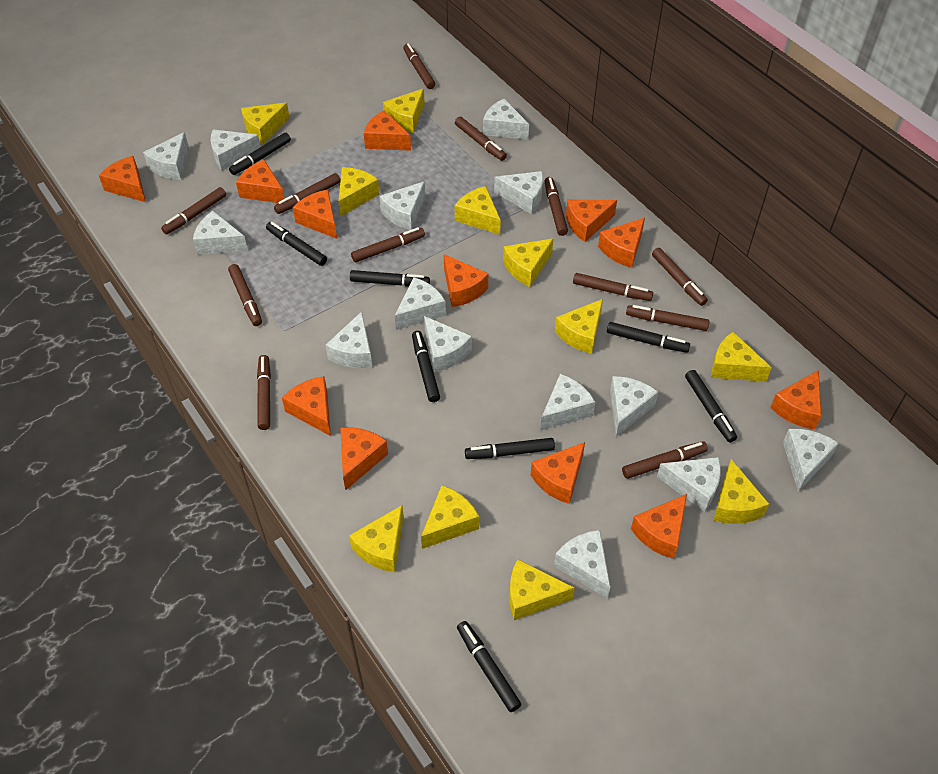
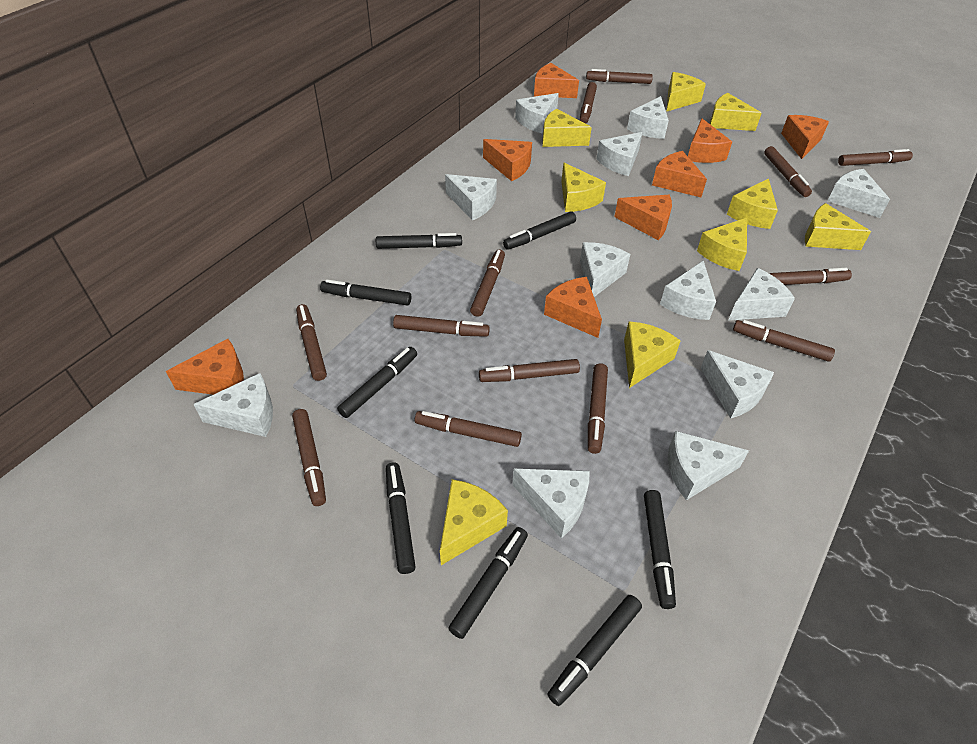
brown marker: 12 -> 13
orange cheese: 12 -> 8
white cheese: 14 -> 12
yellow cheese: 11 -> 9

